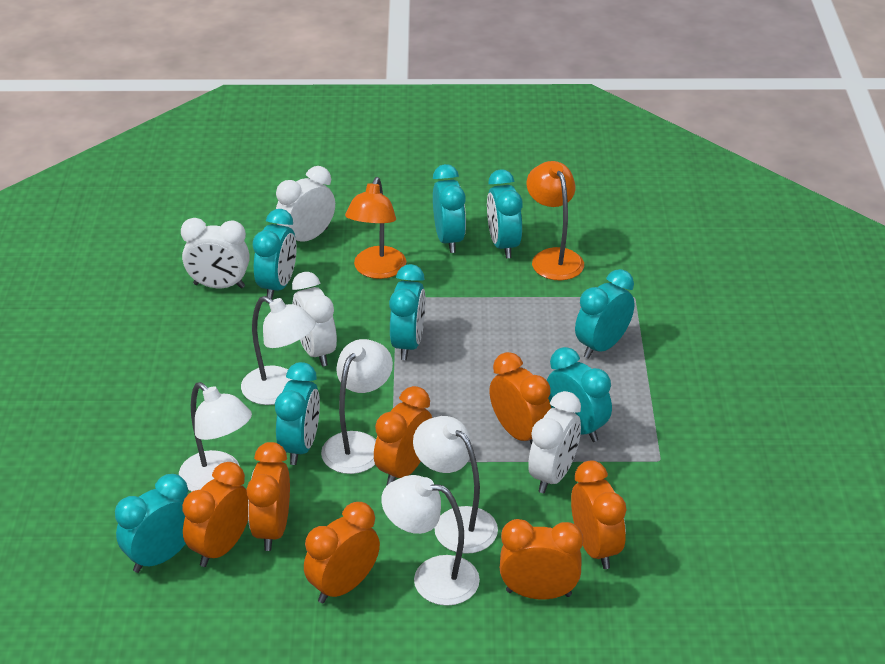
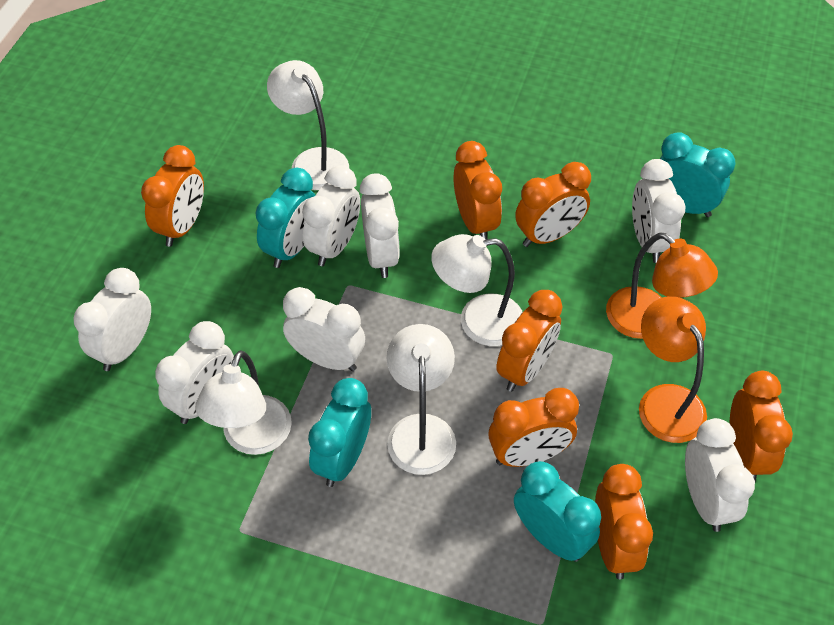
turquoise clock: 8 -> 4
white clock: 4 -> 7
white lamp: 5 -> 4

